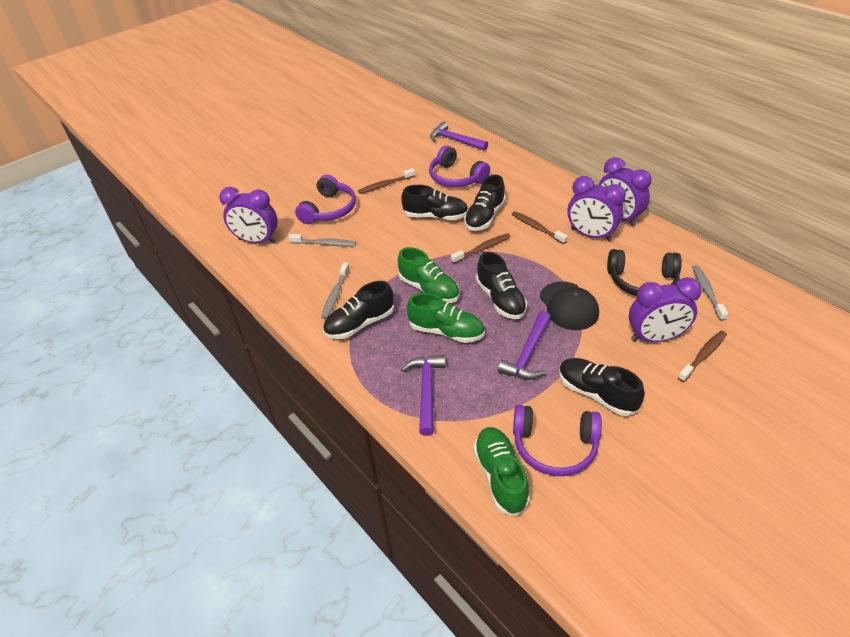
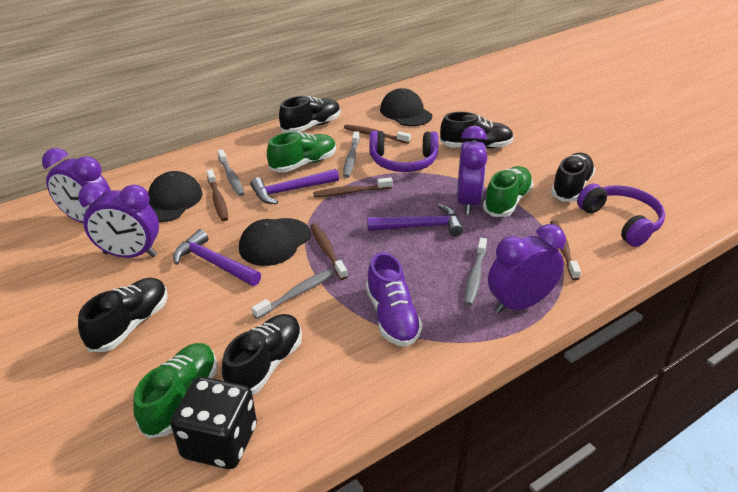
black cap: 1 -> 3
black dice: 0 -> 1
black headphones: 1 -> 0
brown toothbrush: 4 -> 5
grey toothbrush: 3 -> 4
purple headphones: 3 -> 2
purple shoe: 0 -> 1

